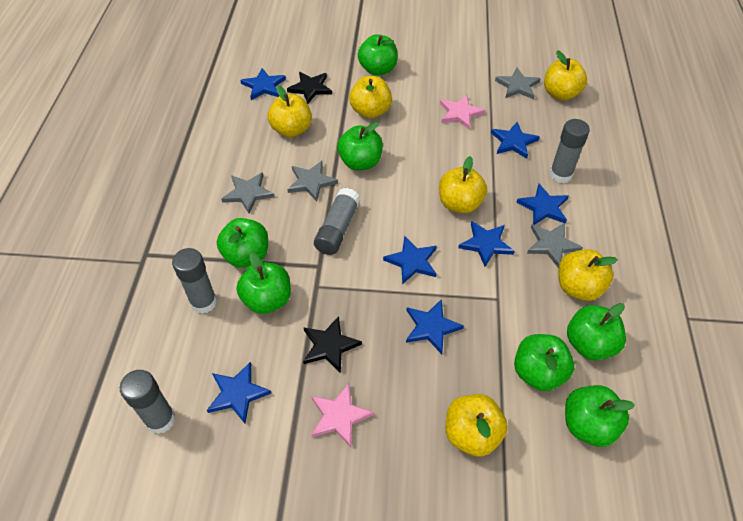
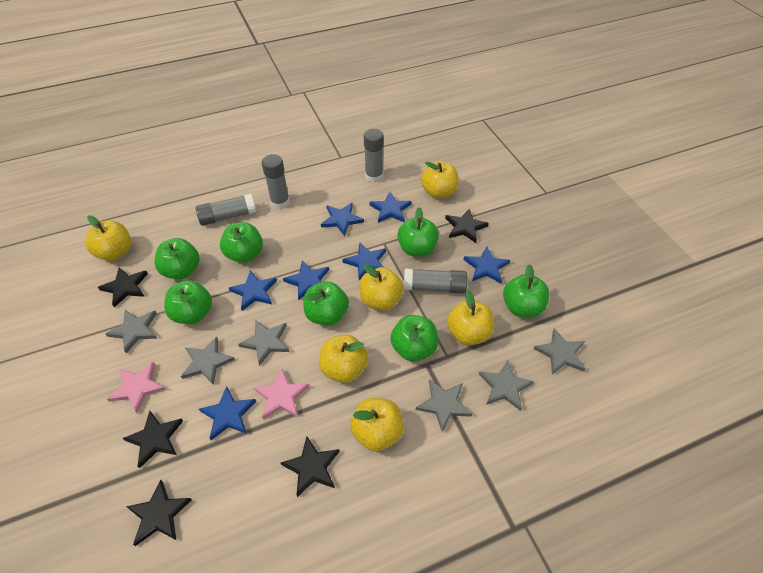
black star: 2 -> 5
grey star: 4 -> 6

